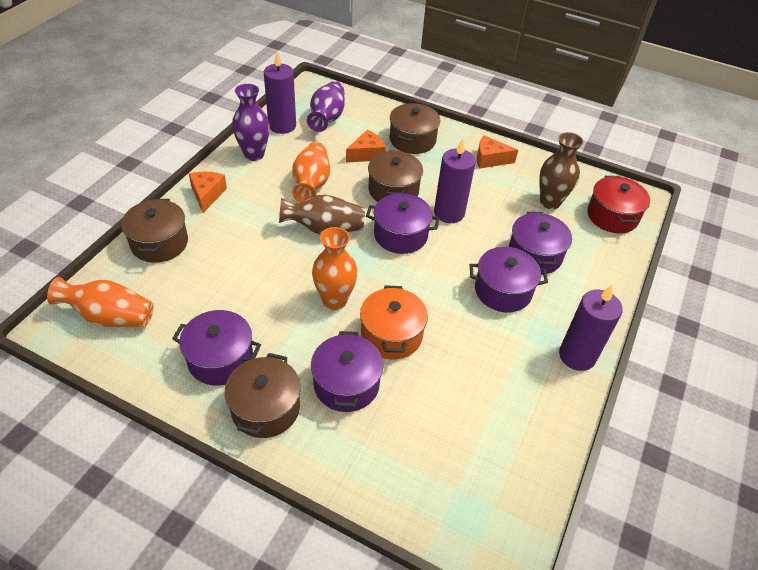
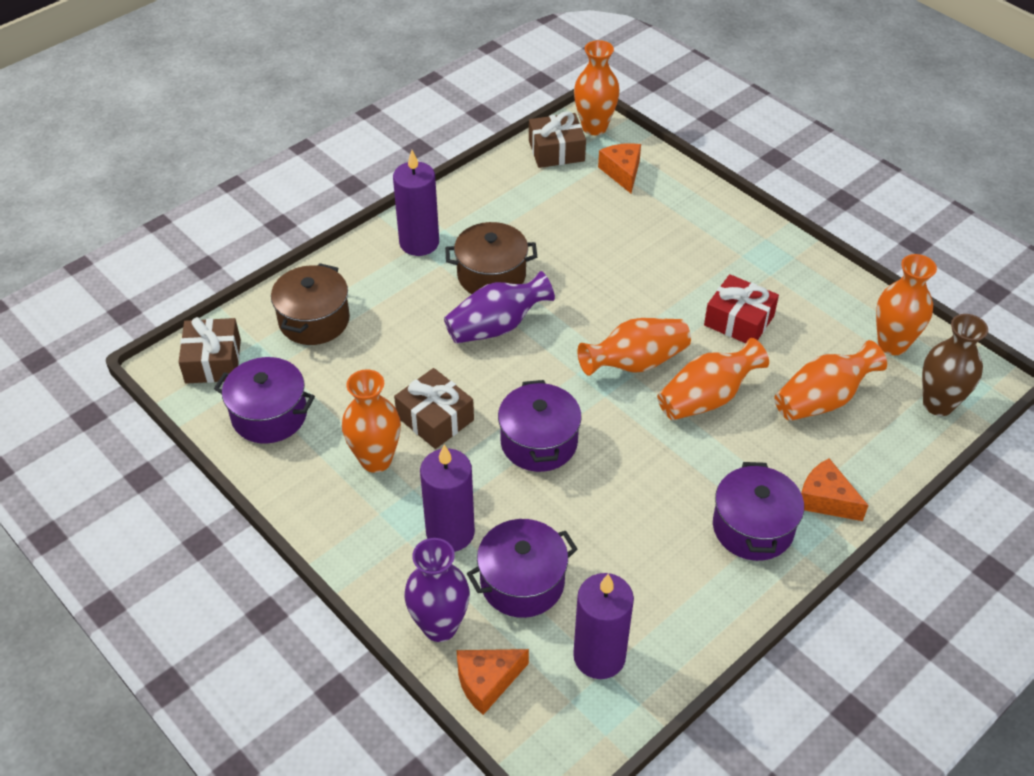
brown gift: 0 -> 3
brown pot: 4 -> 2
brown vase: 2 -> 1
orange pot: 1 -> 0
orange vase: 3 -> 6
purple pot: 5 -> 4
red gift: 0 -> 1
red pot: 1 -> 0

